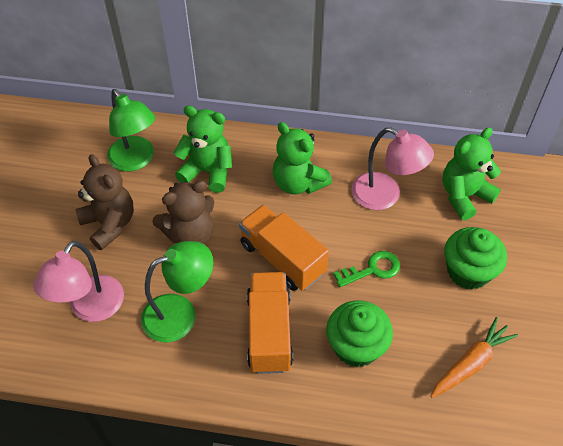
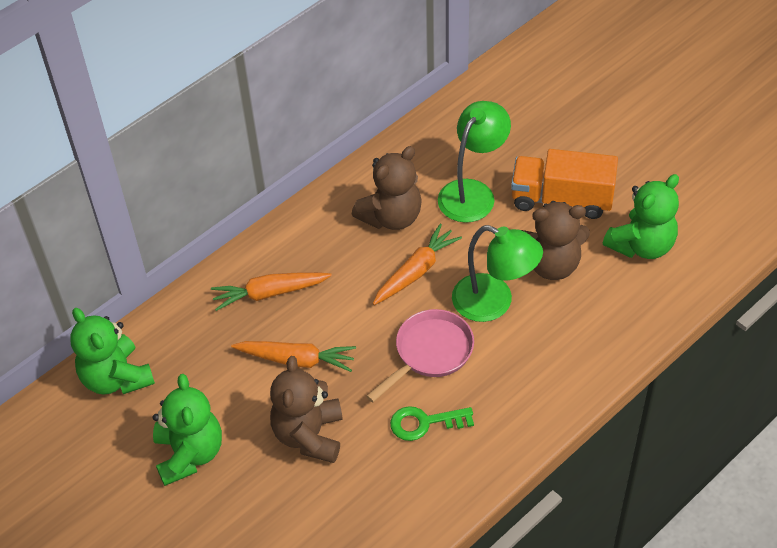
brown teddy bear: 2 -> 3
green cupcake: 2 -> 0
orange carrot: 1 -> 3
orange truck: 2 -> 1
pink lamp: 2 -> 0
pink pan: 0 -> 1

